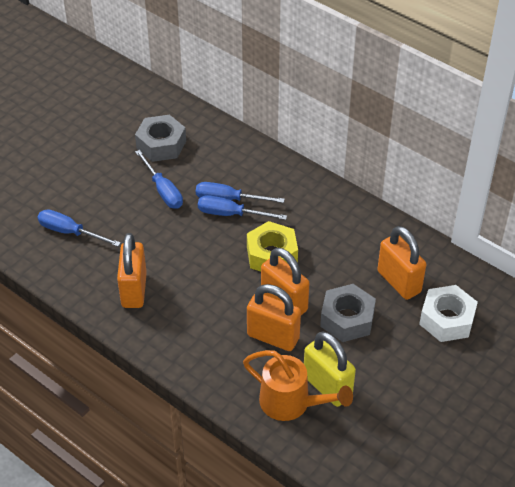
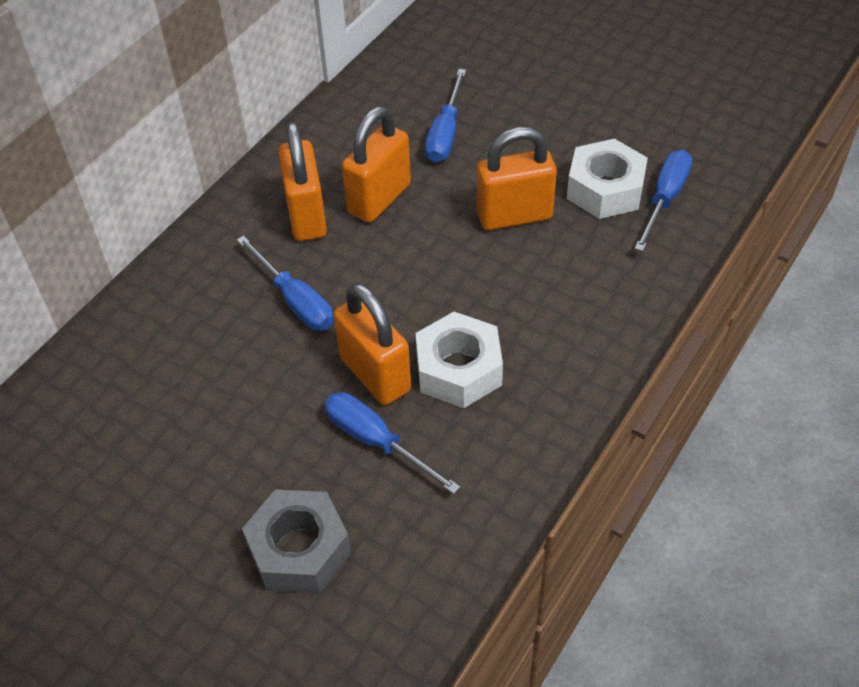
grey nut: 2 -> 1
orange watering can: 1 -> 0
white nut: 1 -> 2
yellow nut: 1 -> 0
yellow padlock: 1 -> 0

